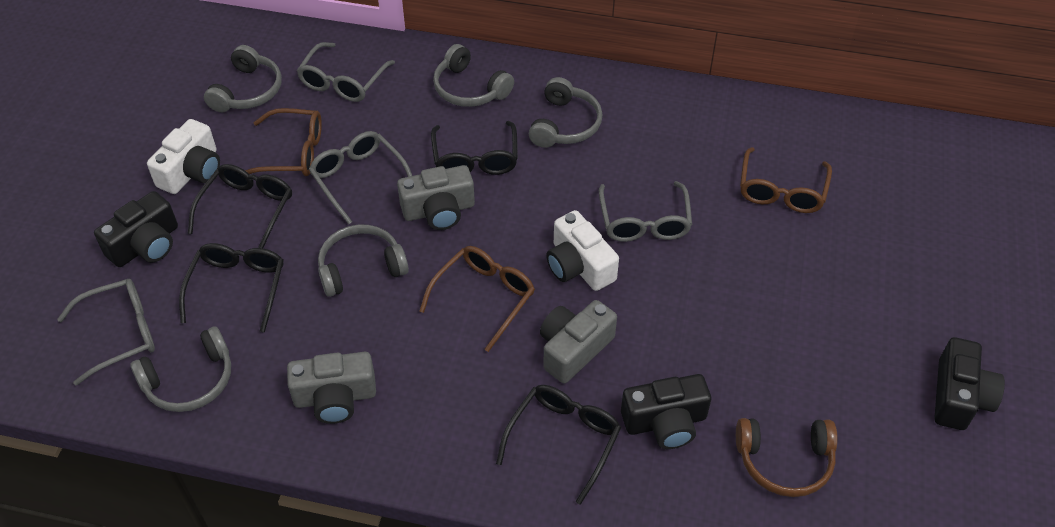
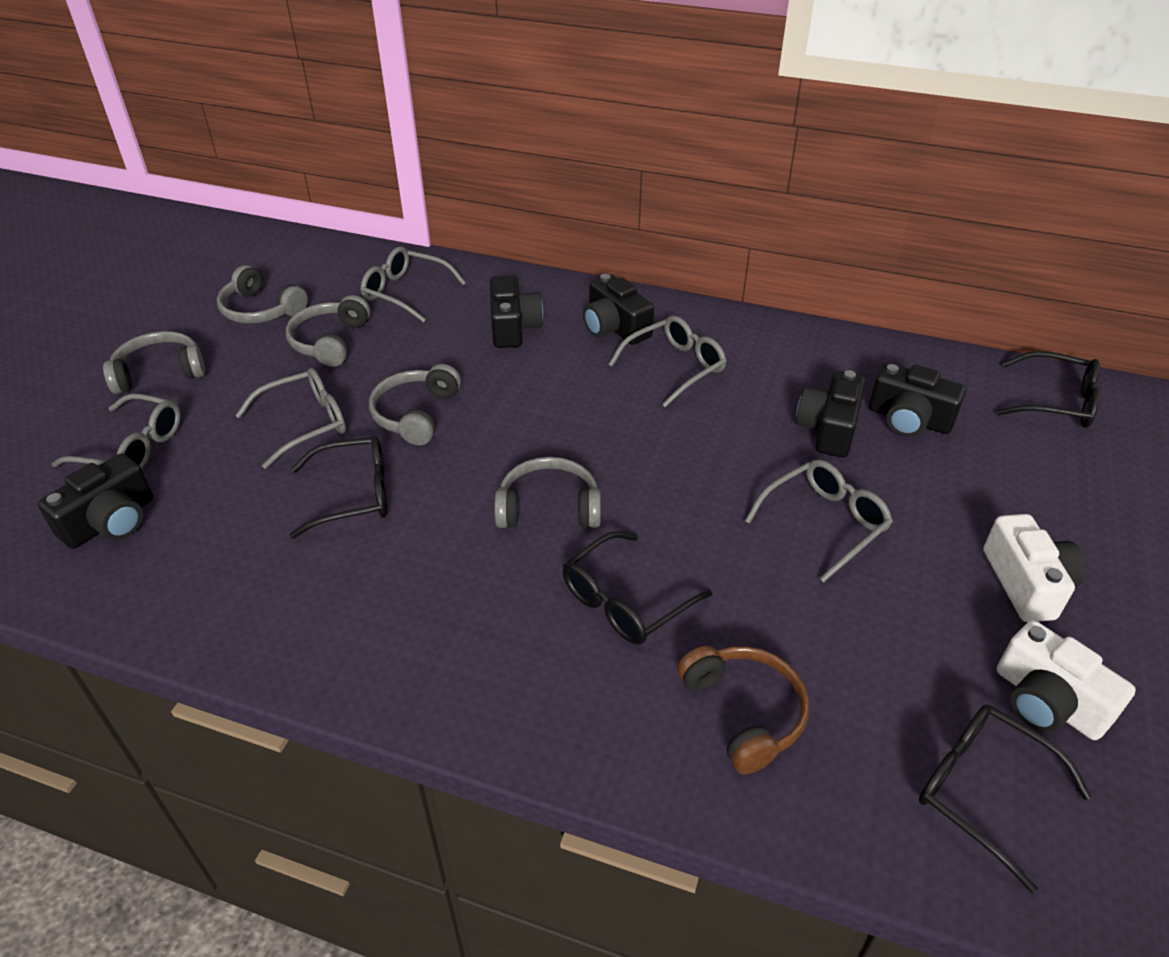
black camera: 3 -> 5
brown glasses: 3 -> 0
grey camera: 3 -> 0
grey glasses: 4 -> 5

